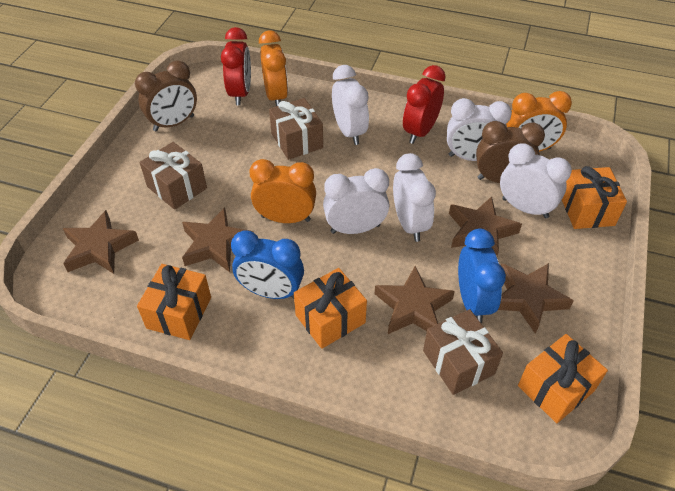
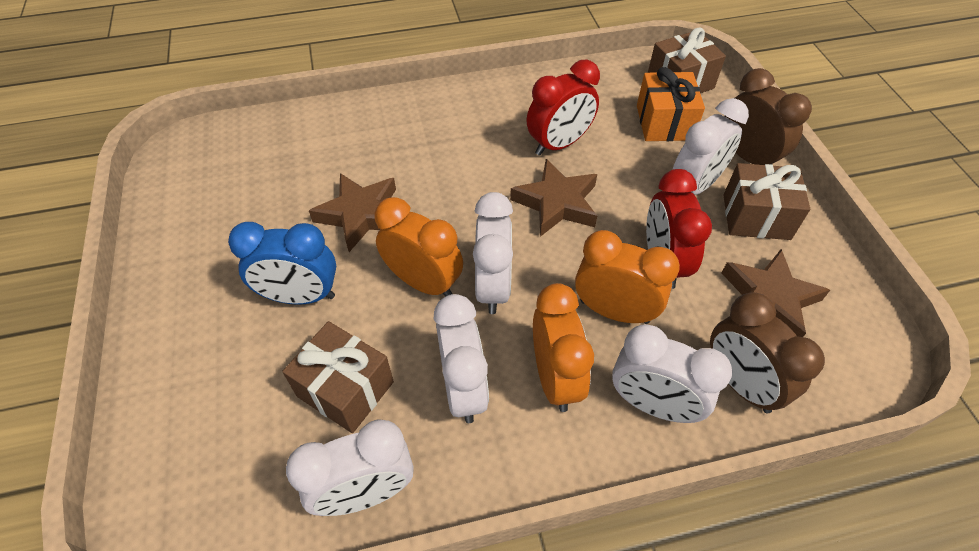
blue clock: 2 -> 1
brown star: 5 -> 3
orange gift: 4 -> 1

